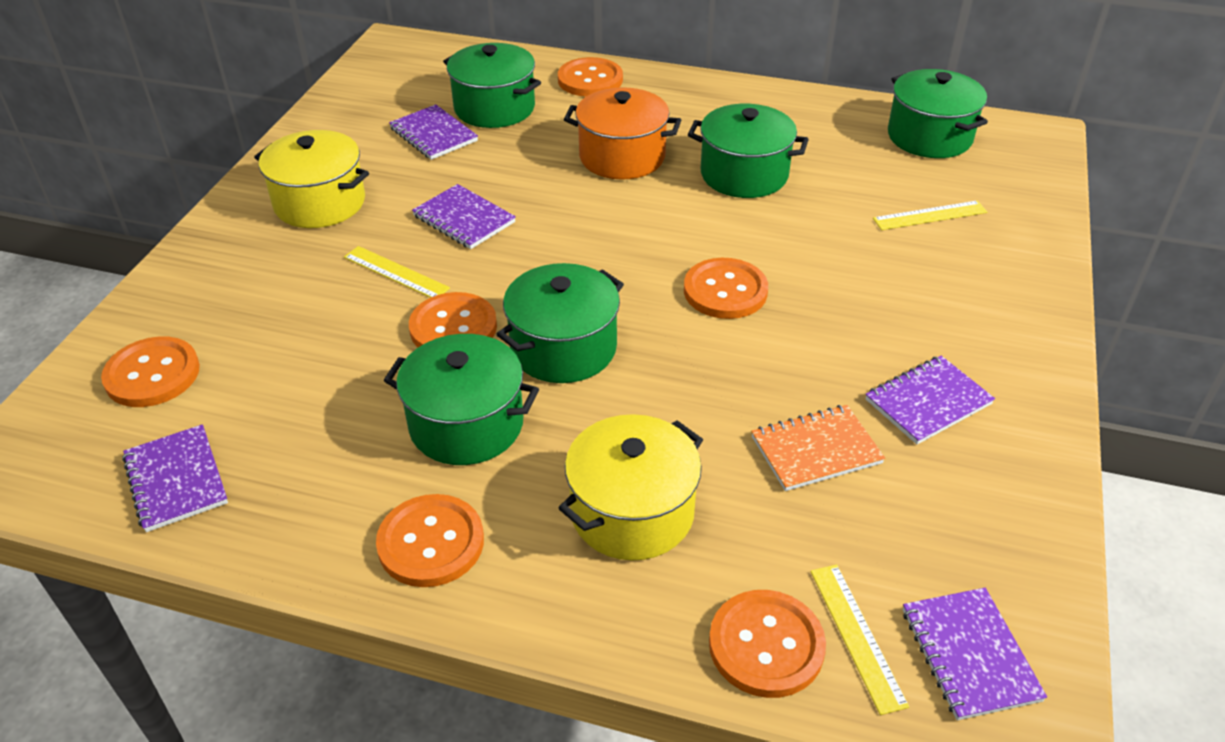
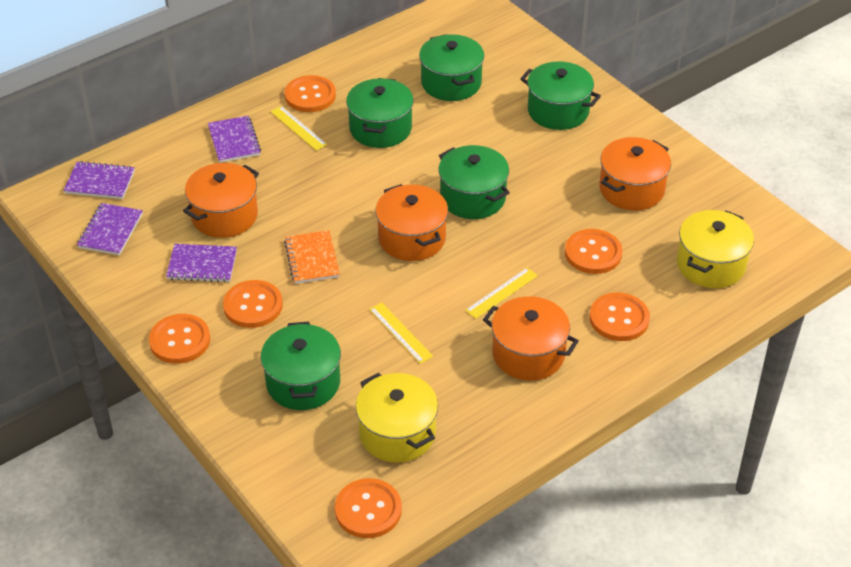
orange pot: 1 -> 4
purple notebook: 5 -> 4

